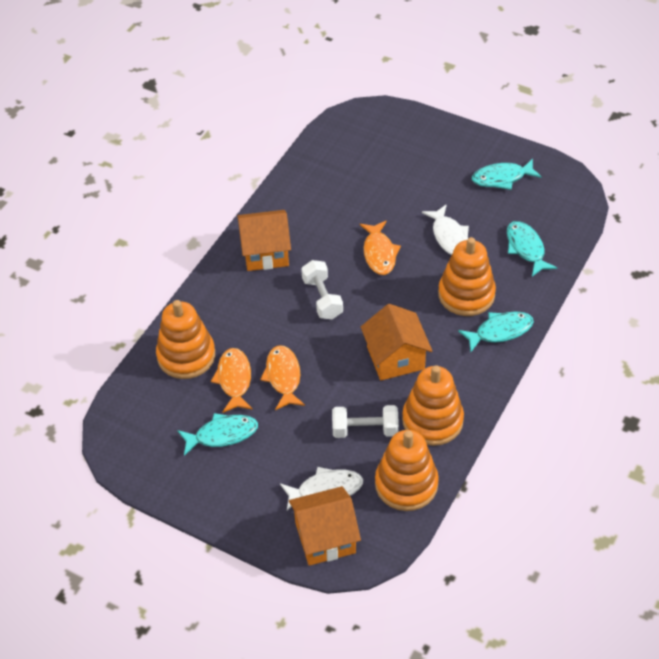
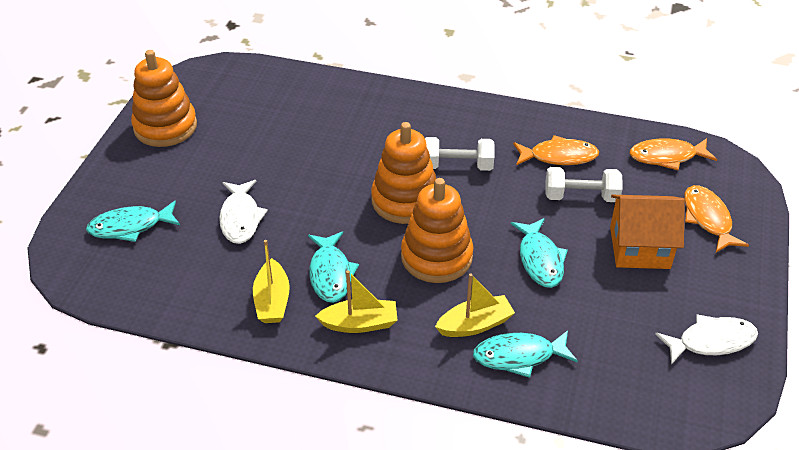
orange house: 3 -> 1
orange stacking toy: 4 -> 3
yellow boat: 0 -> 3

